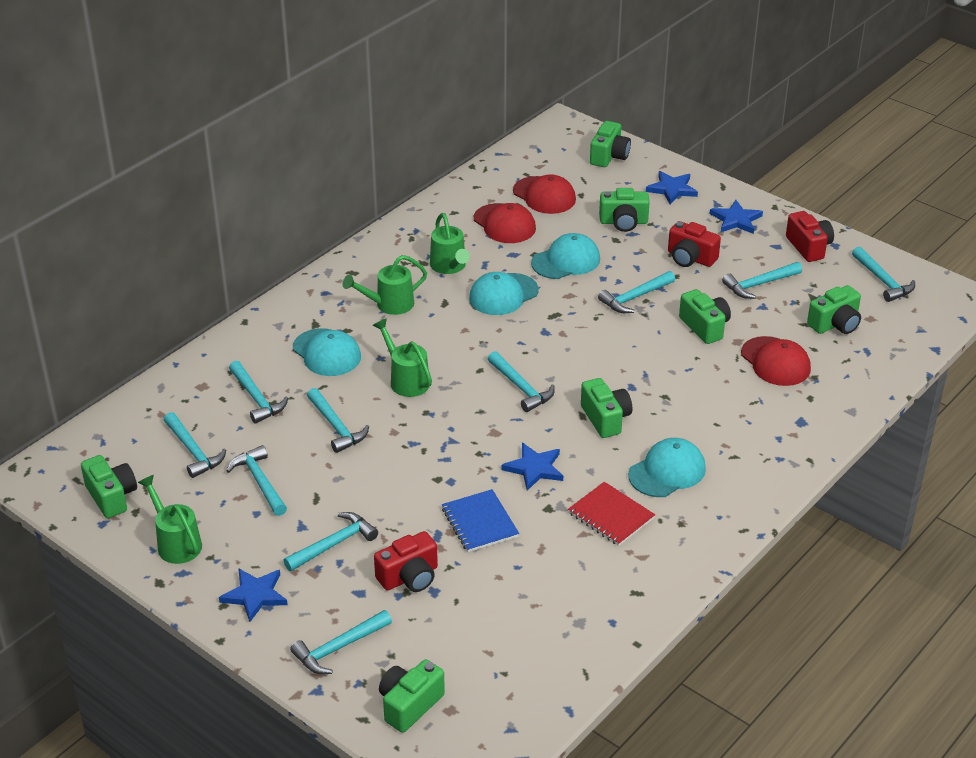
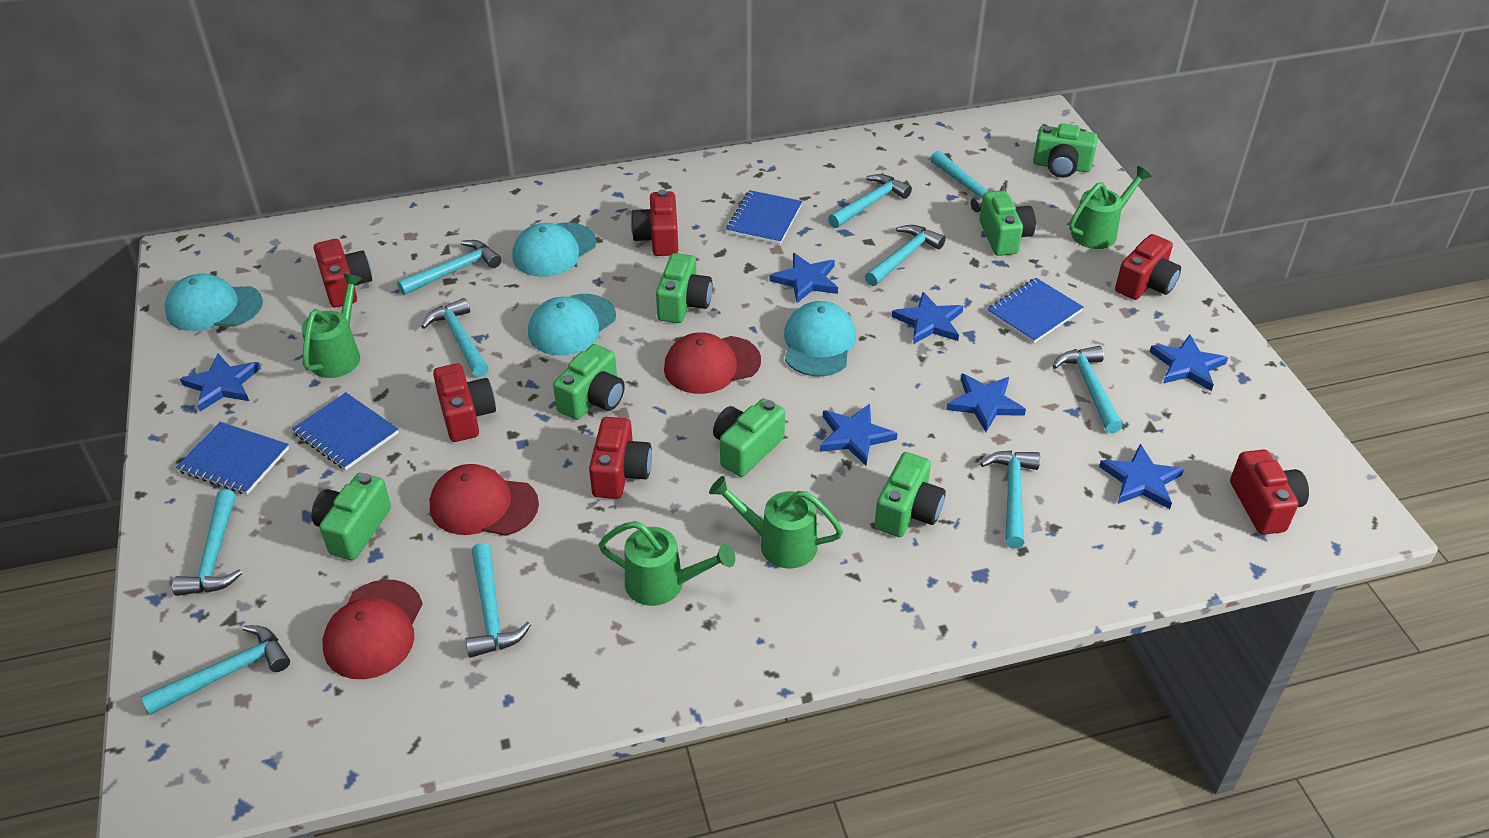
blue notebook: 1 -> 4
blue star: 4 -> 7
red camera: 3 -> 6
red notebook: 1 -> 0

